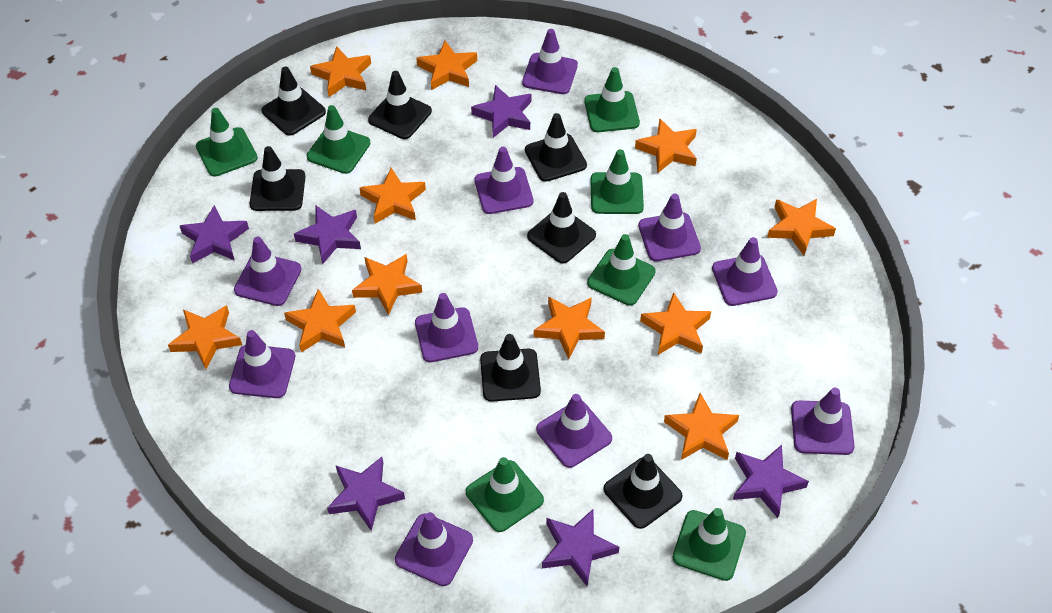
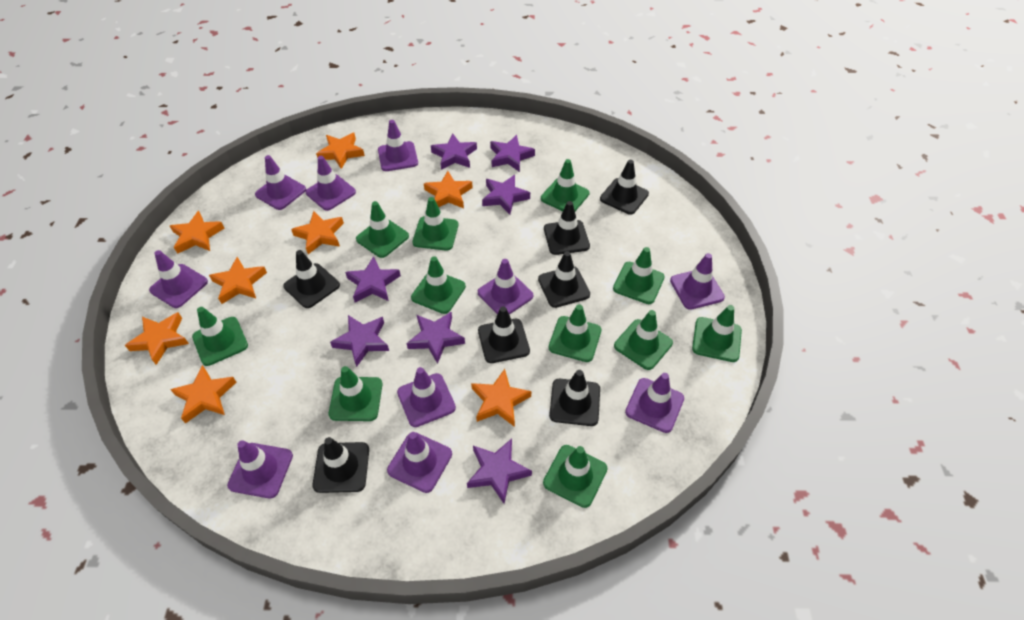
green traffic cone: 7 -> 11
orange star: 11 -> 8
purple star: 6 -> 7

